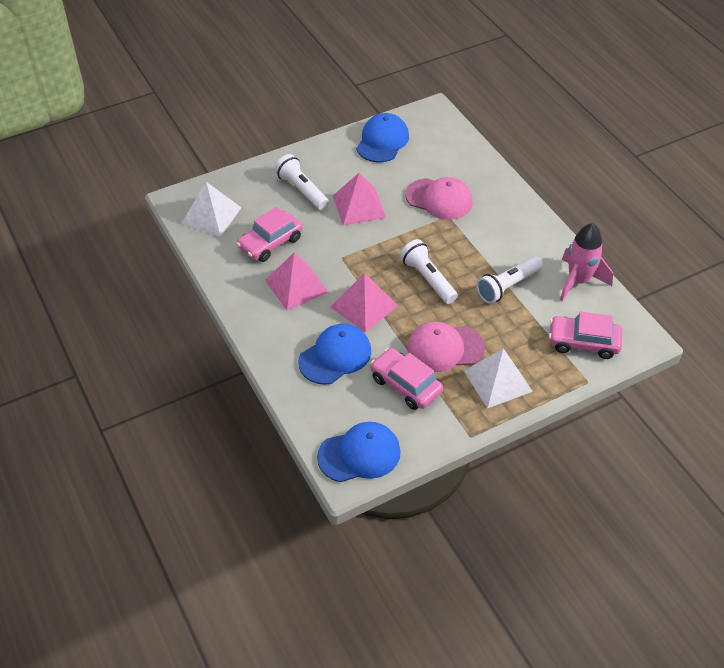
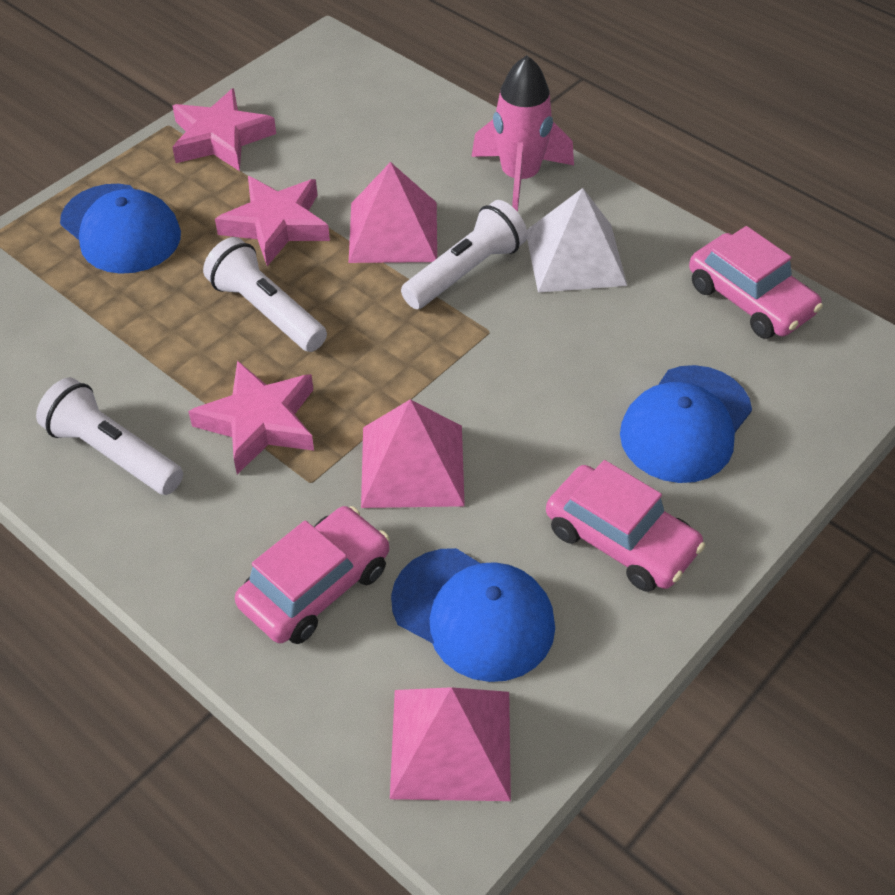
pink cap: 2 -> 0
pink star: 0 -> 3
white pyramid: 2 -> 1

